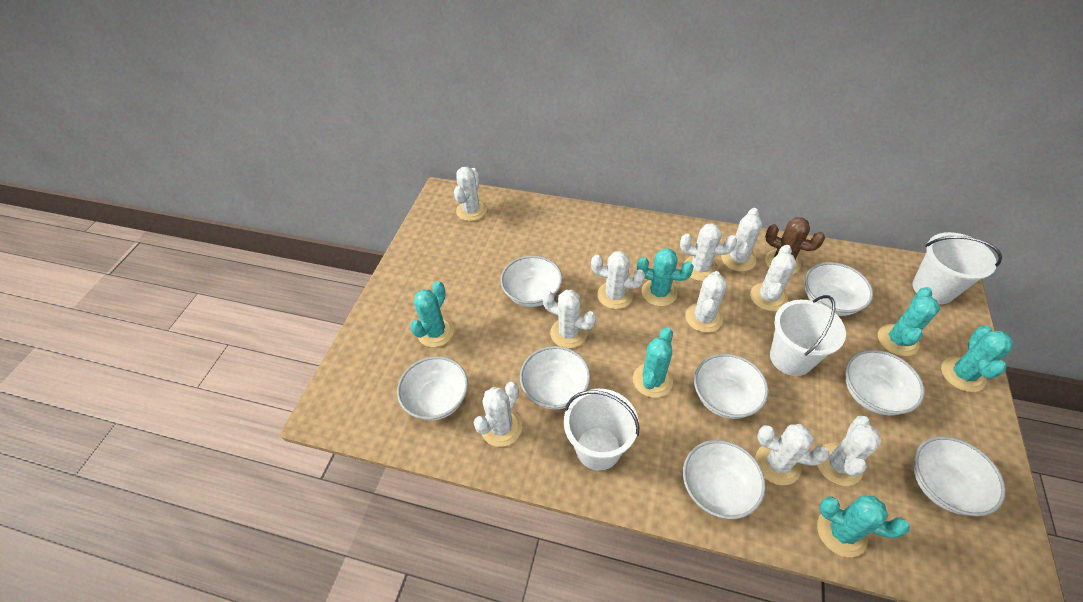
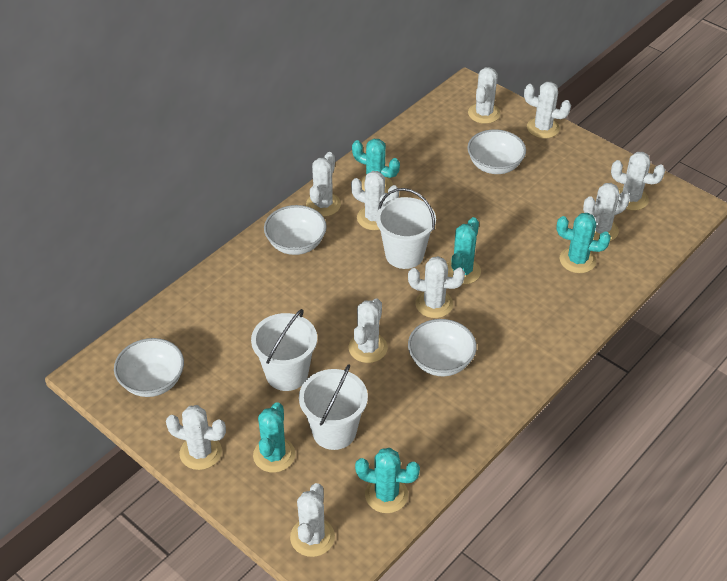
brown cactus: 1 -> 0
turquoise cactus: 6 -> 5
white bowl: 8 -> 4

